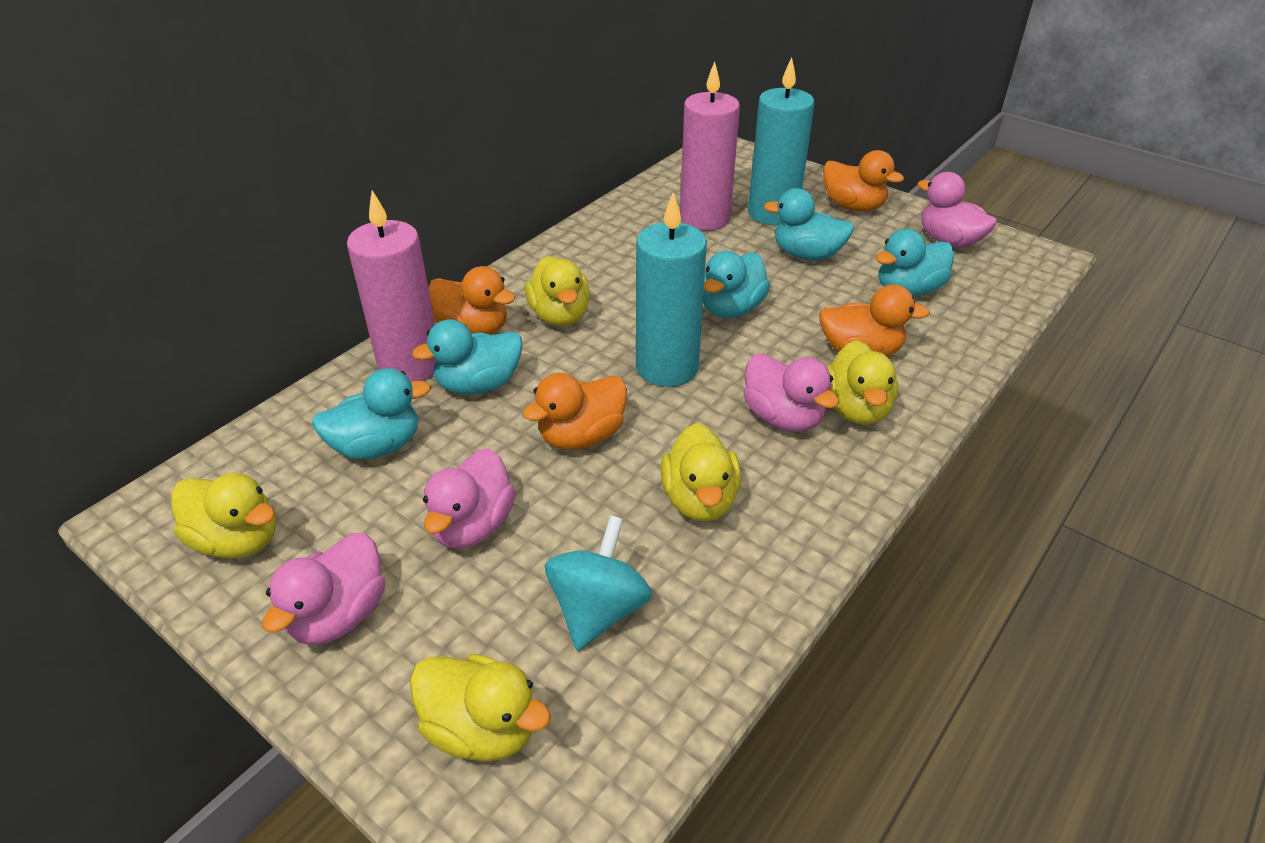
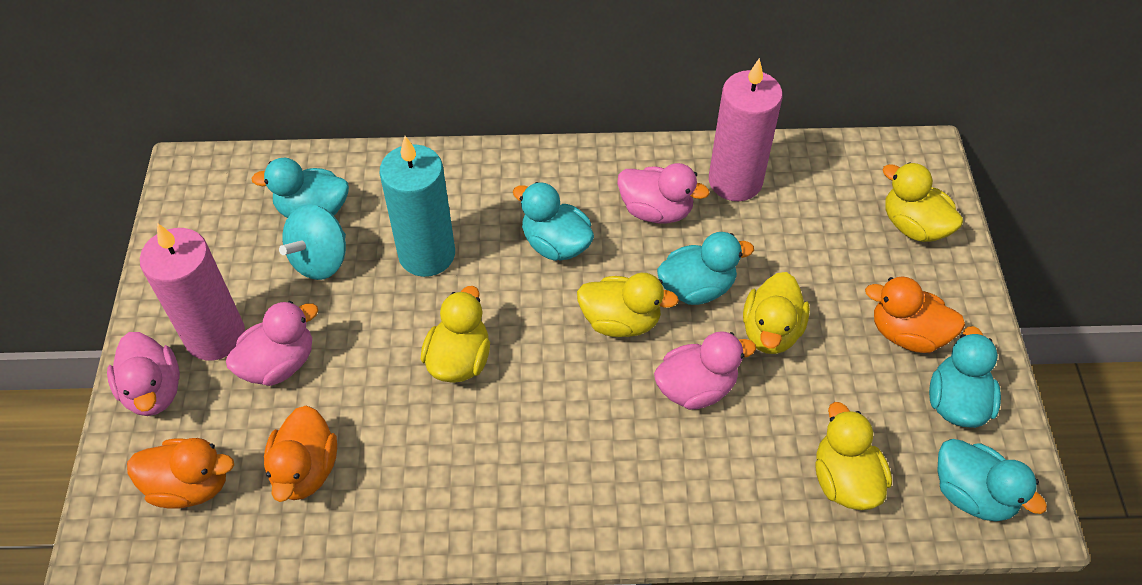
orange duck: 4 -> 3
turquoise candle: 2 -> 1

